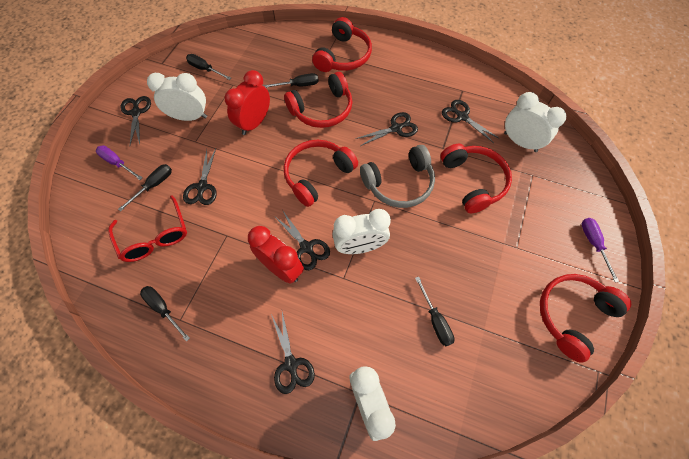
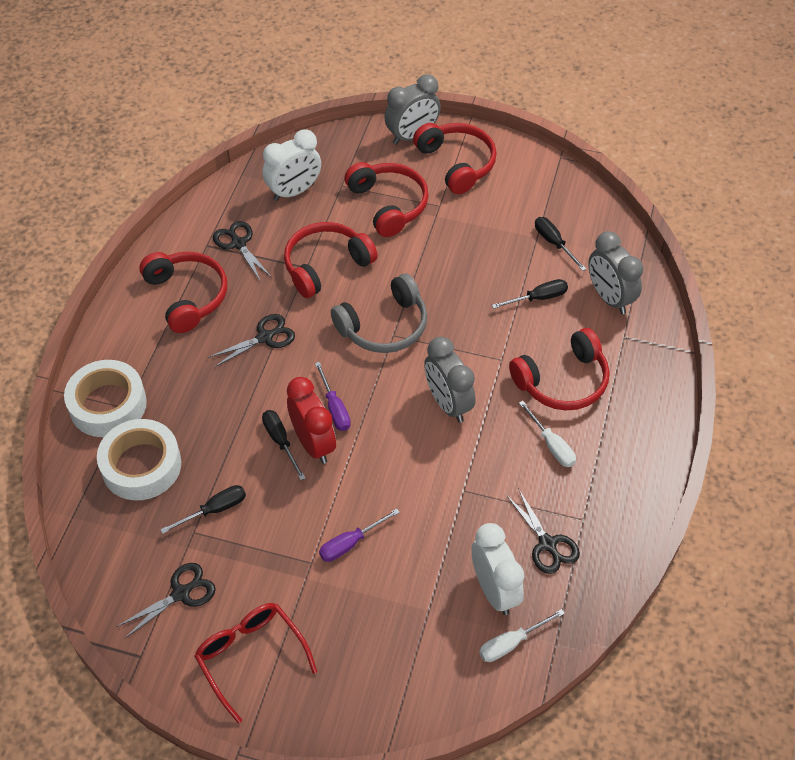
black scissors: 6 -> 4
black screwdriver: 5 -> 4
grey clock: 0 -> 3
red clock: 2 -> 1
white clock: 4 -> 2
white screwdriver: 0 -> 2
white tape: 0 -> 2

